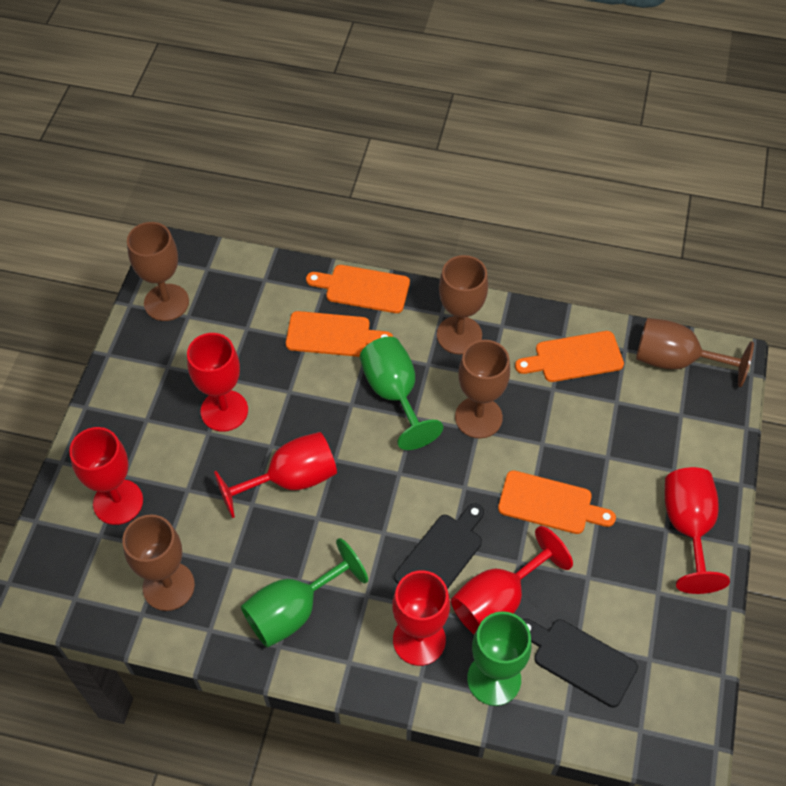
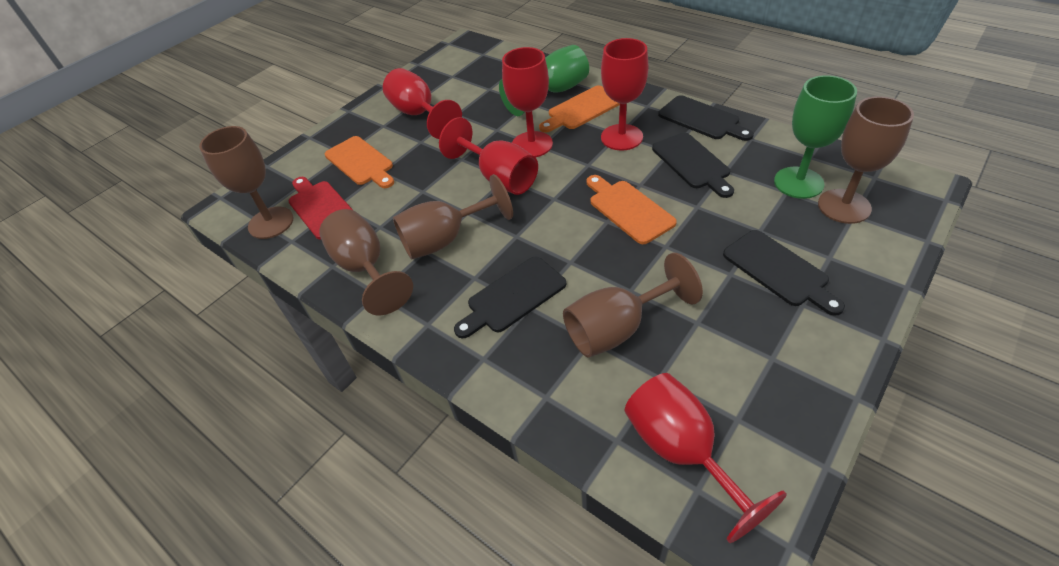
black cutting board: 2 -> 4
green goblet: 3 -> 2
orange cutting board: 4 -> 3
red cutting board: 0 -> 1
red goblet: 6 -> 5

